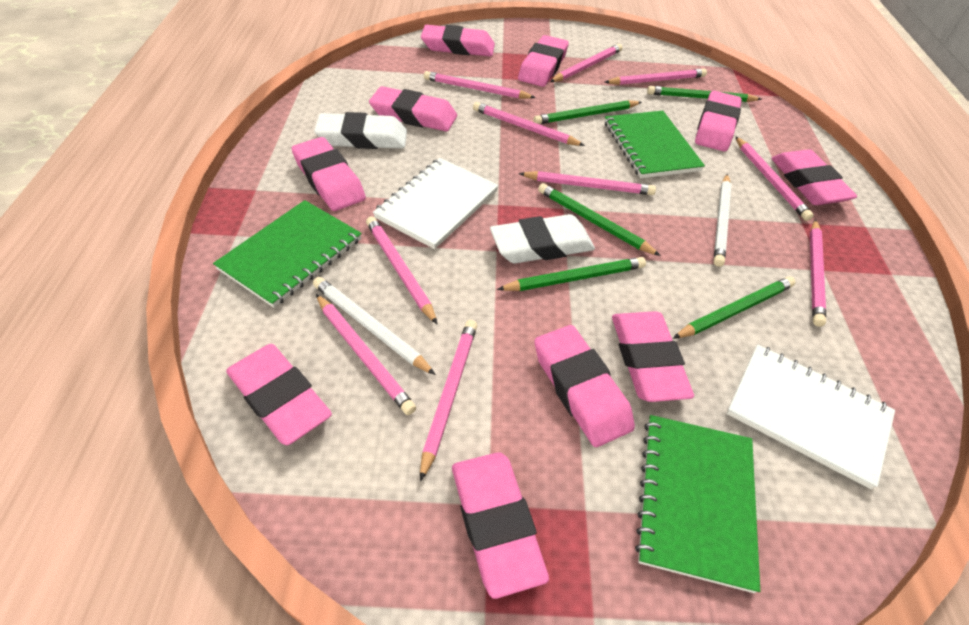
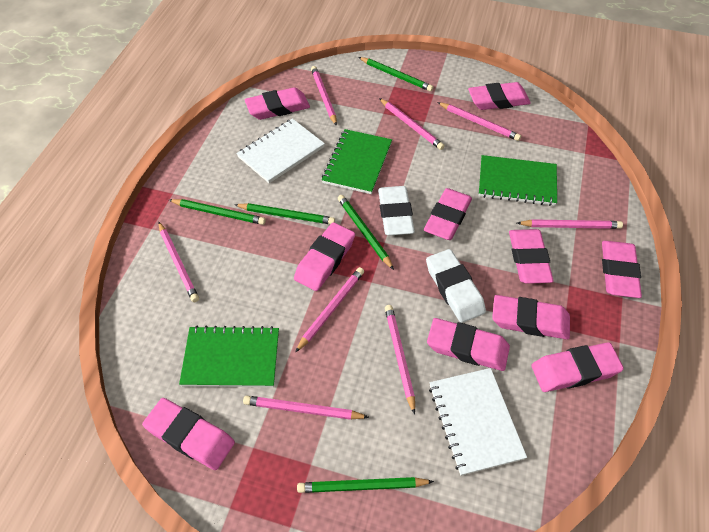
pink pencil: 10 -> 8
white pencil: 2 -> 0

